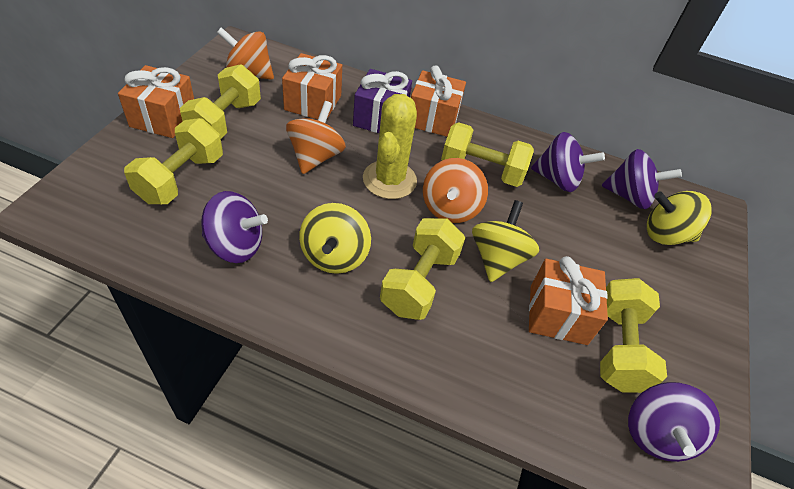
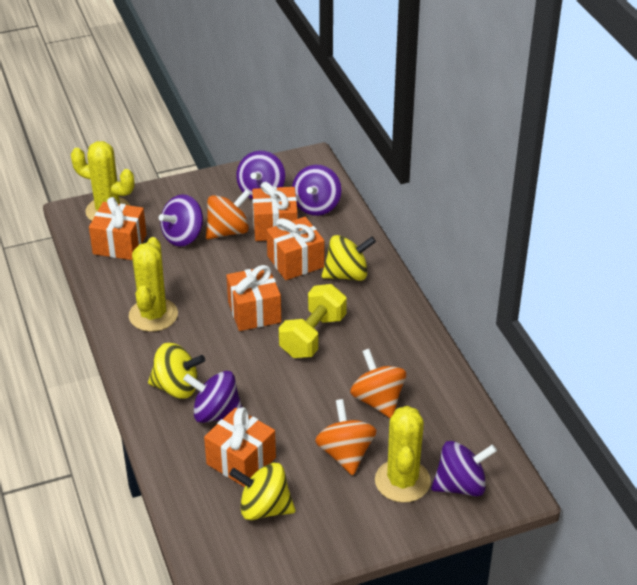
orange gift: 4 -> 5
purple gift: 1 -> 0
purple spinning top: 4 -> 5
yellow cactus: 1 -> 3
yellow dumbbell: 5 -> 1

